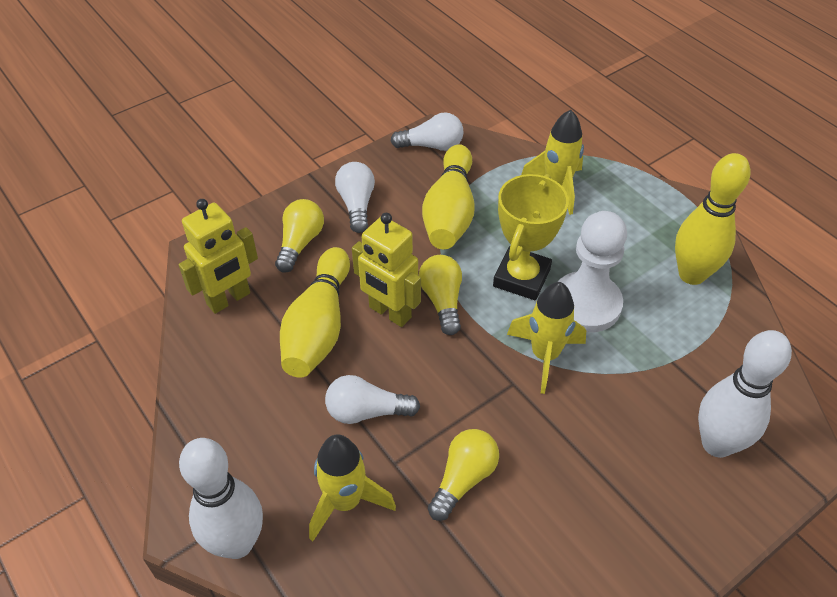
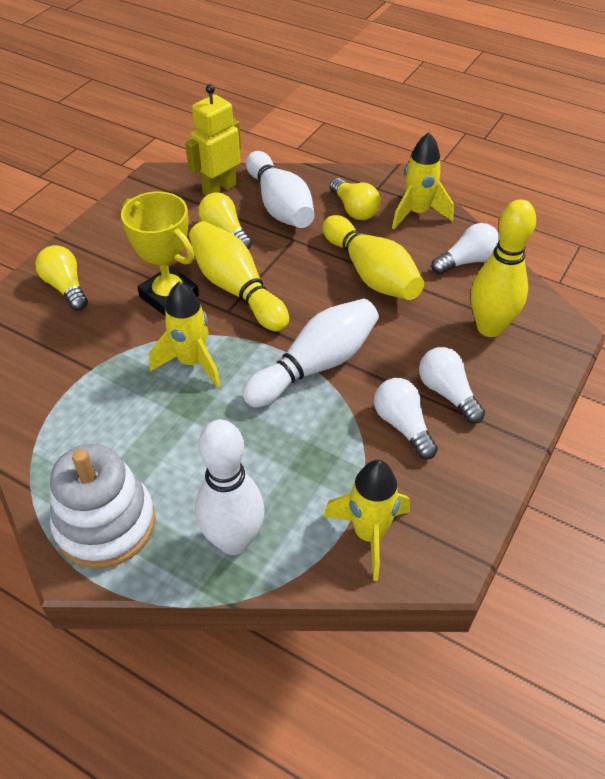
white bowling pin: 2 -> 3
white pawn: 1 -> 0
white stacking toy: 0 -> 1
yellow robot: 2 -> 1

